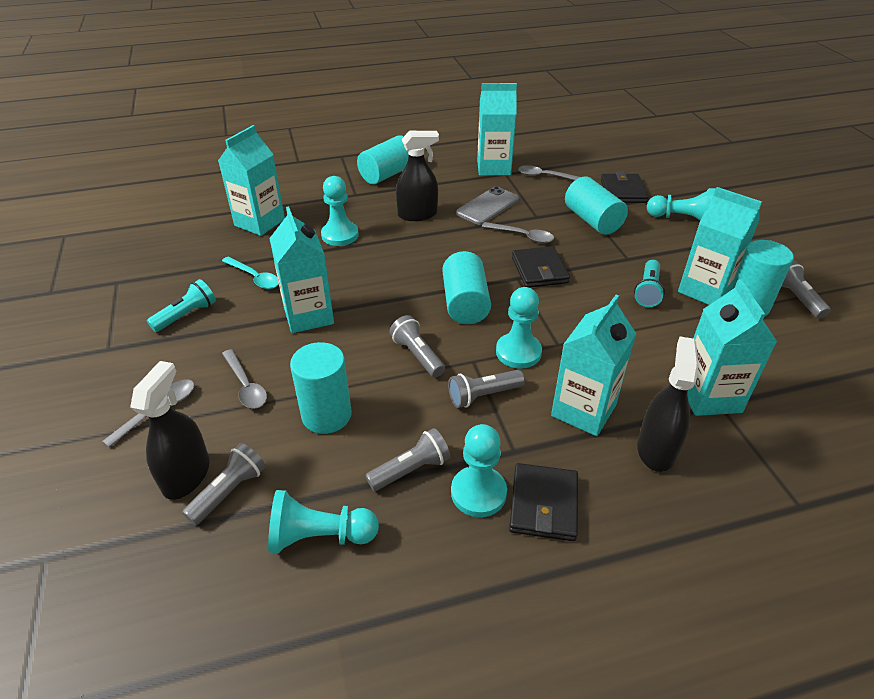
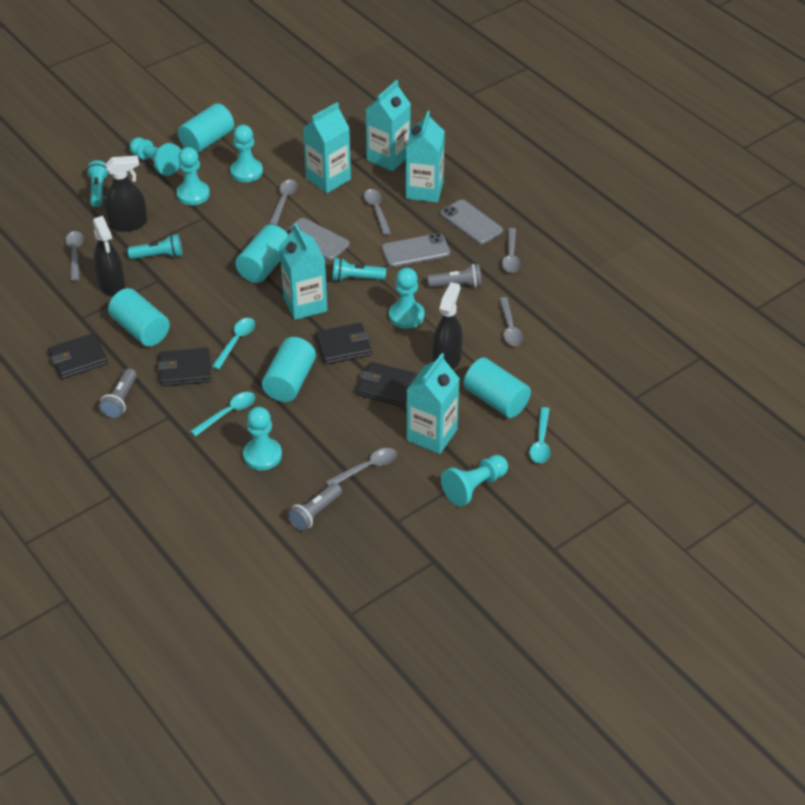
black wallet: 3 -> 4
grey flashlight: 5 -> 3
grey phone: 1 -> 3
grey spoon: 4 -> 6
turquoise carton: 6 -> 5
turquoise flashlight: 2 -> 3
turquoise pawn: 5 -> 6
turquoise spoon: 1 -> 3

